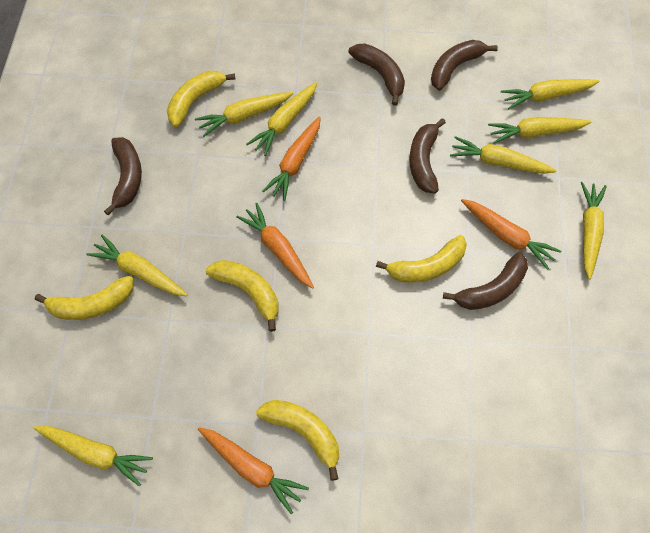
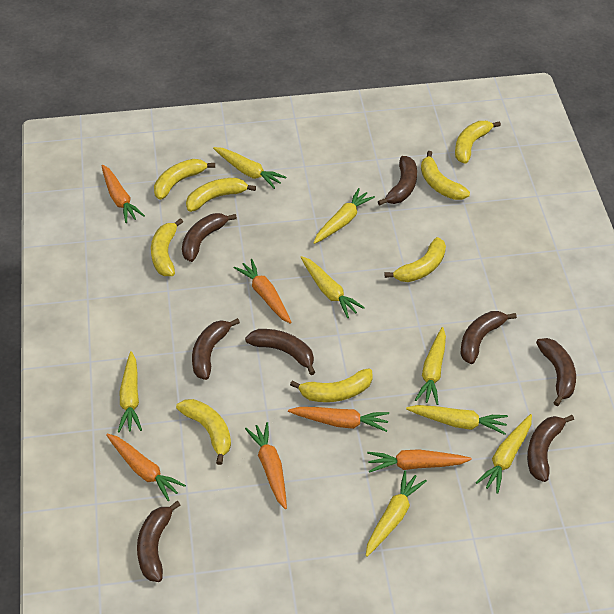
brown banana: 5 -> 8
orange carrot: 4 -> 6
yellow banana: 5 -> 8

